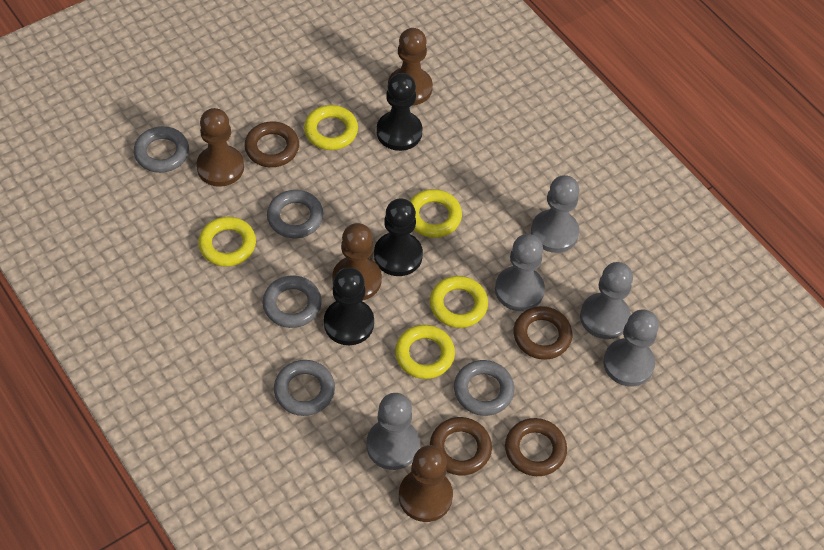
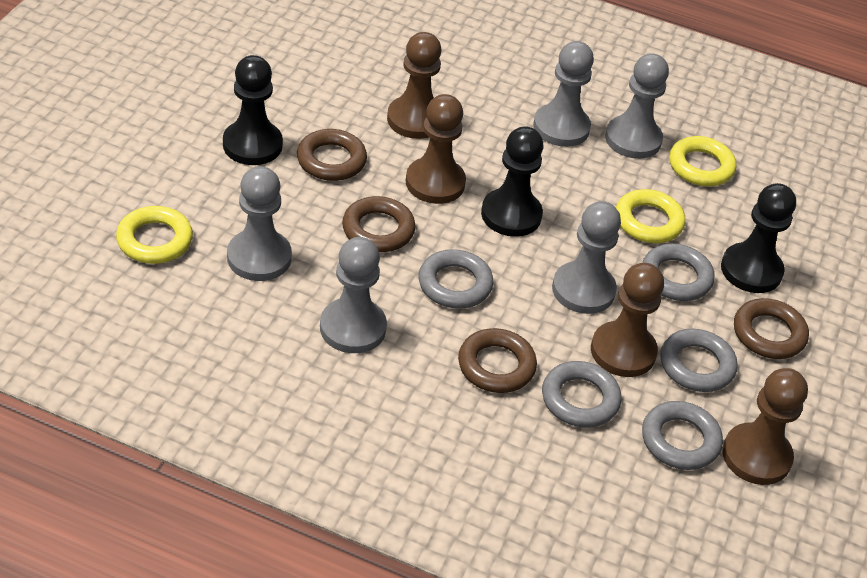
yellow ring: 5 -> 3

